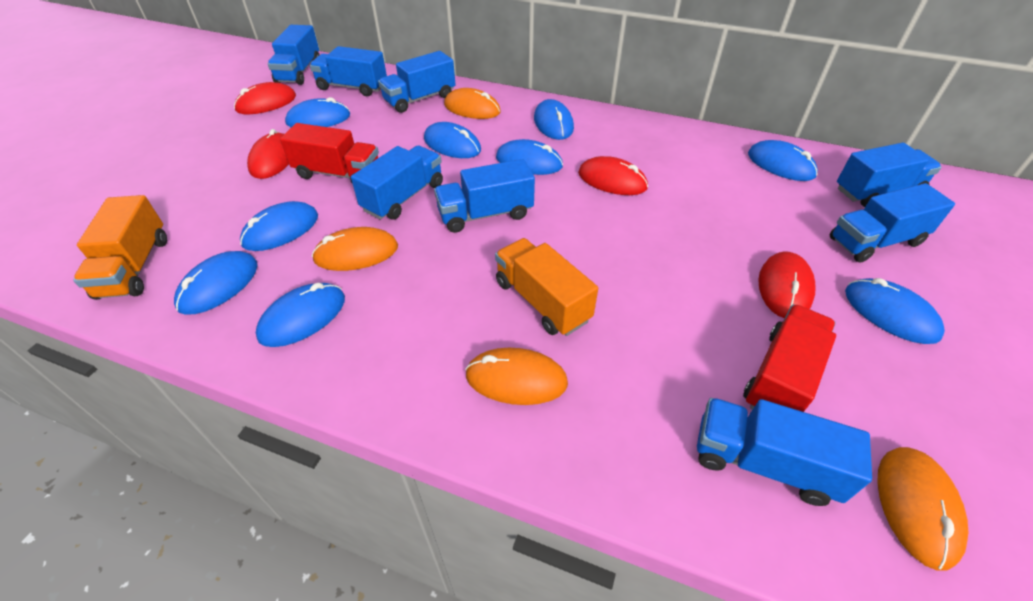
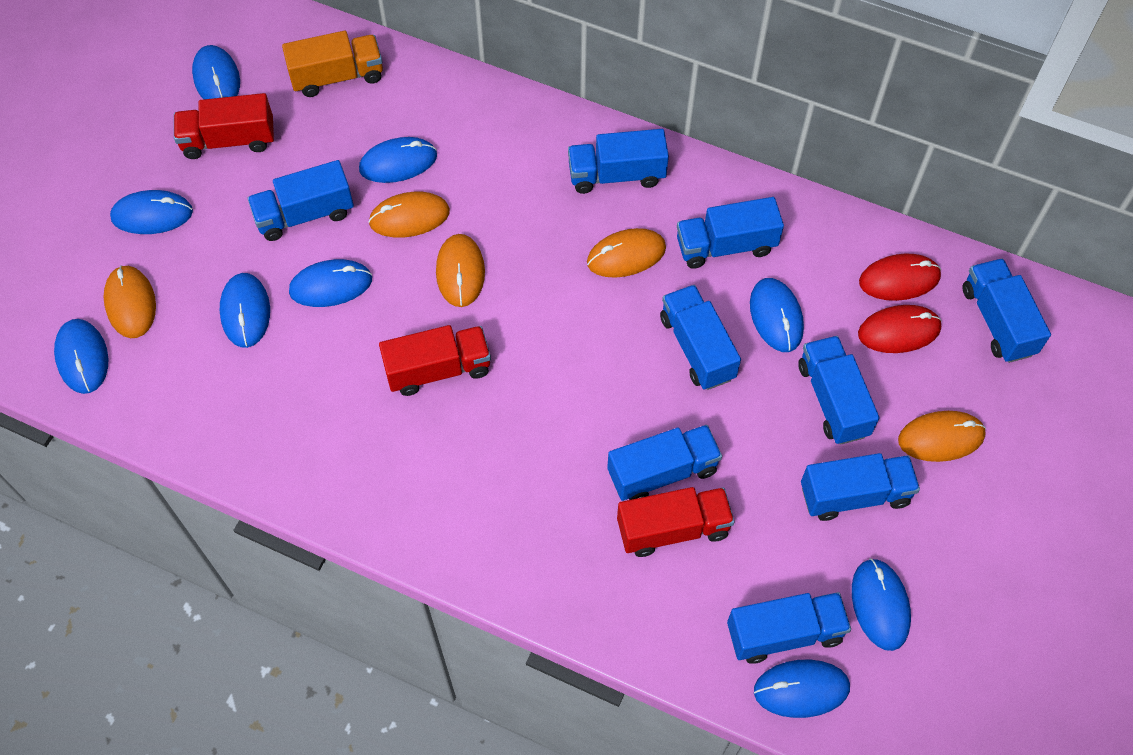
blue truck: 8 -> 9
orange mouse: 4 -> 5
orange truck: 2 -> 1
red mouse: 4 -> 2
red truck: 2 -> 3

